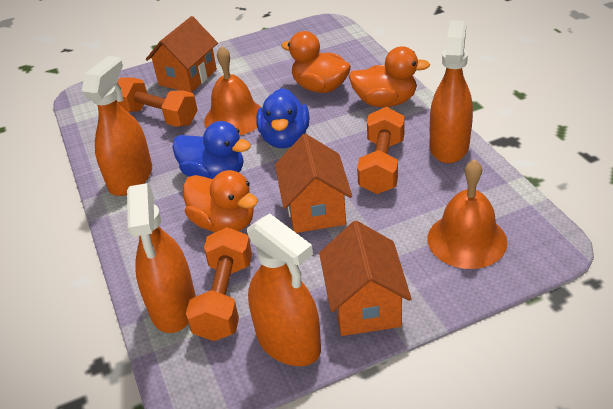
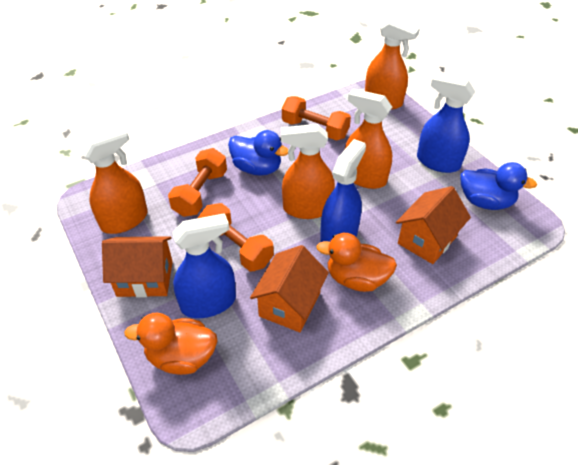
blue spray bottle: 0 -> 3
orange bell: 2 -> 0
orange duck: 3 -> 2

